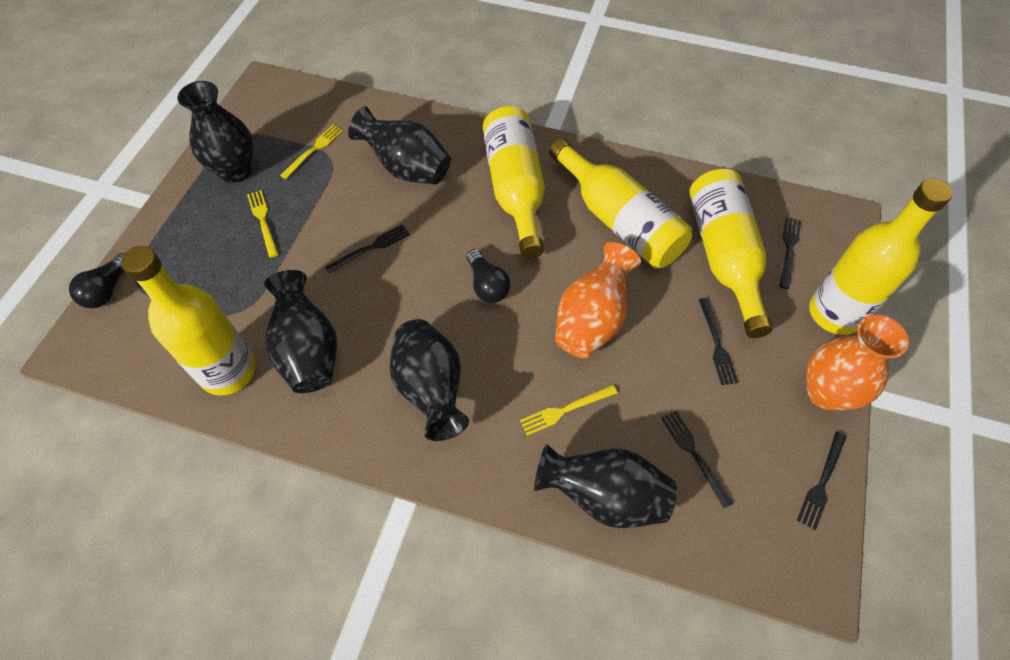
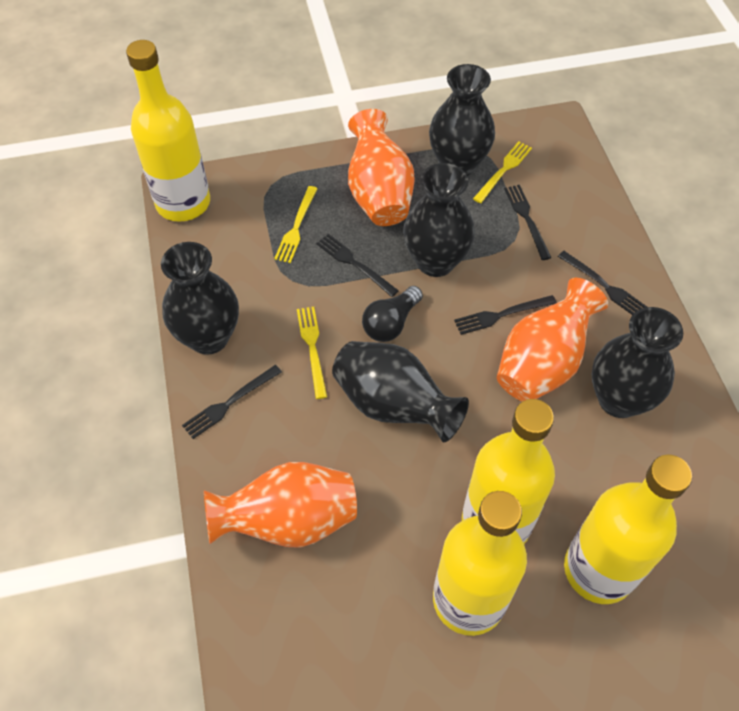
black light bulb: 2 -> 1
orange vase: 2 -> 3
yellow bottle: 5 -> 4

